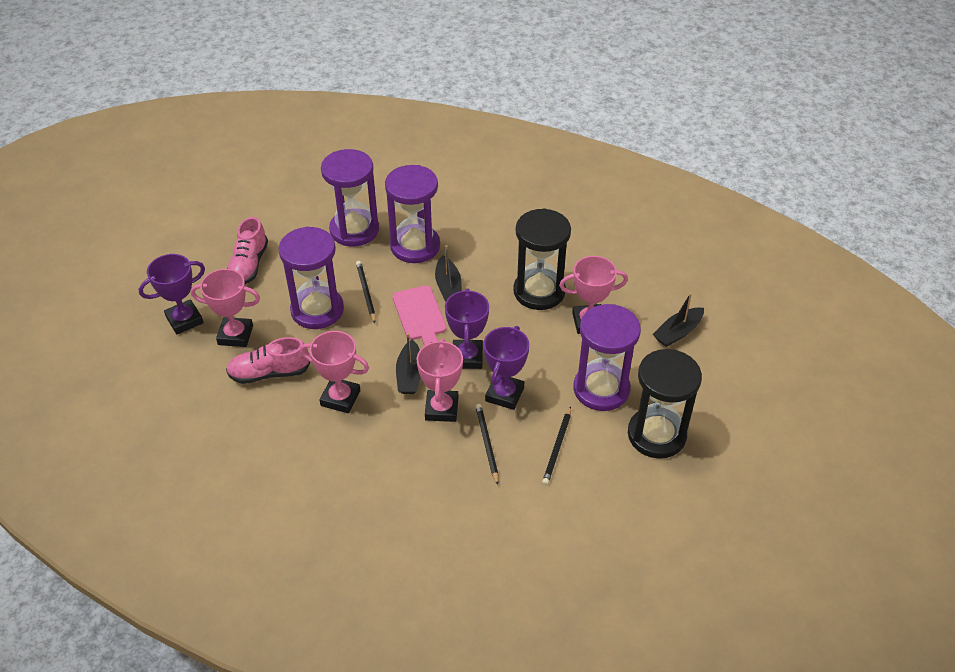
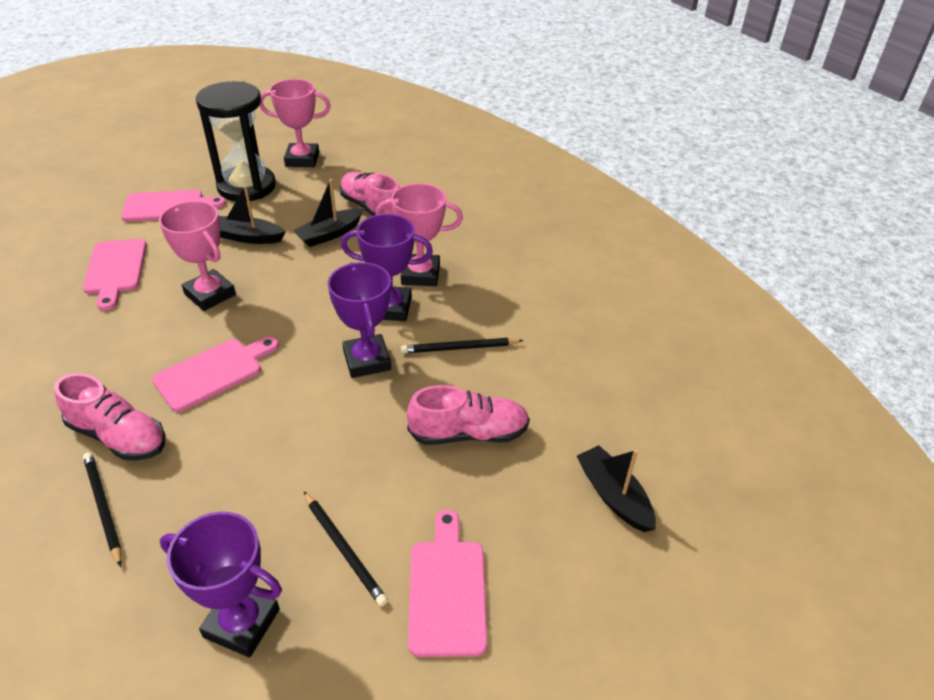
black hourglass: 2 -> 1
pink cutting board: 1 -> 4
pink shoe: 2 -> 3
pink trophy: 4 -> 3
purple hourglass: 4 -> 0

